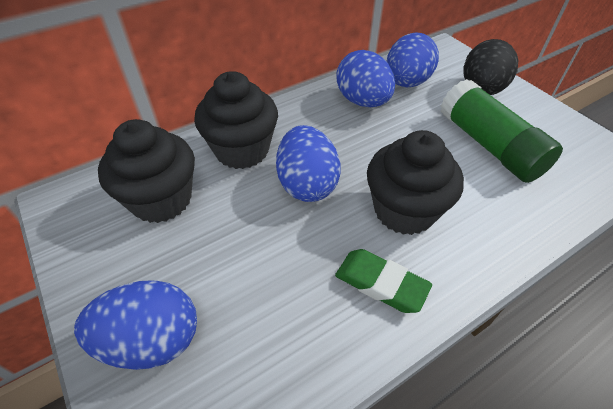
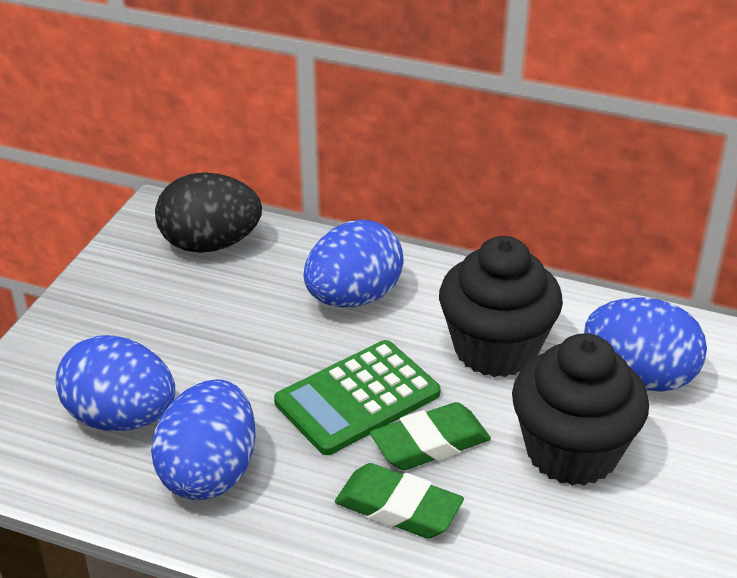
black cupcake: 3 -> 2
green calculator: 0 -> 1
green eraser: 1 -> 2
green glue stick: 1 -> 0

